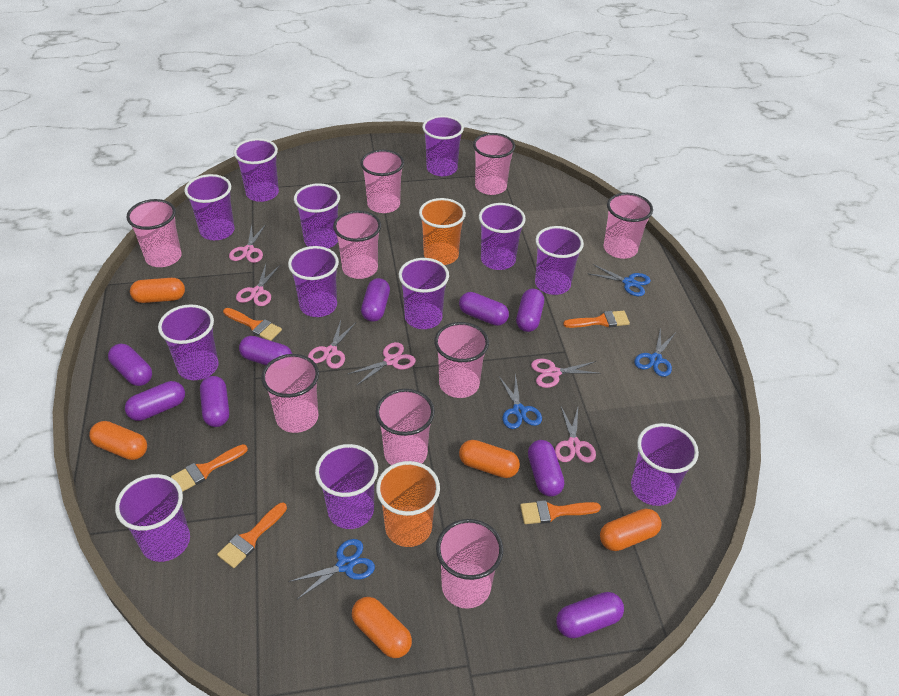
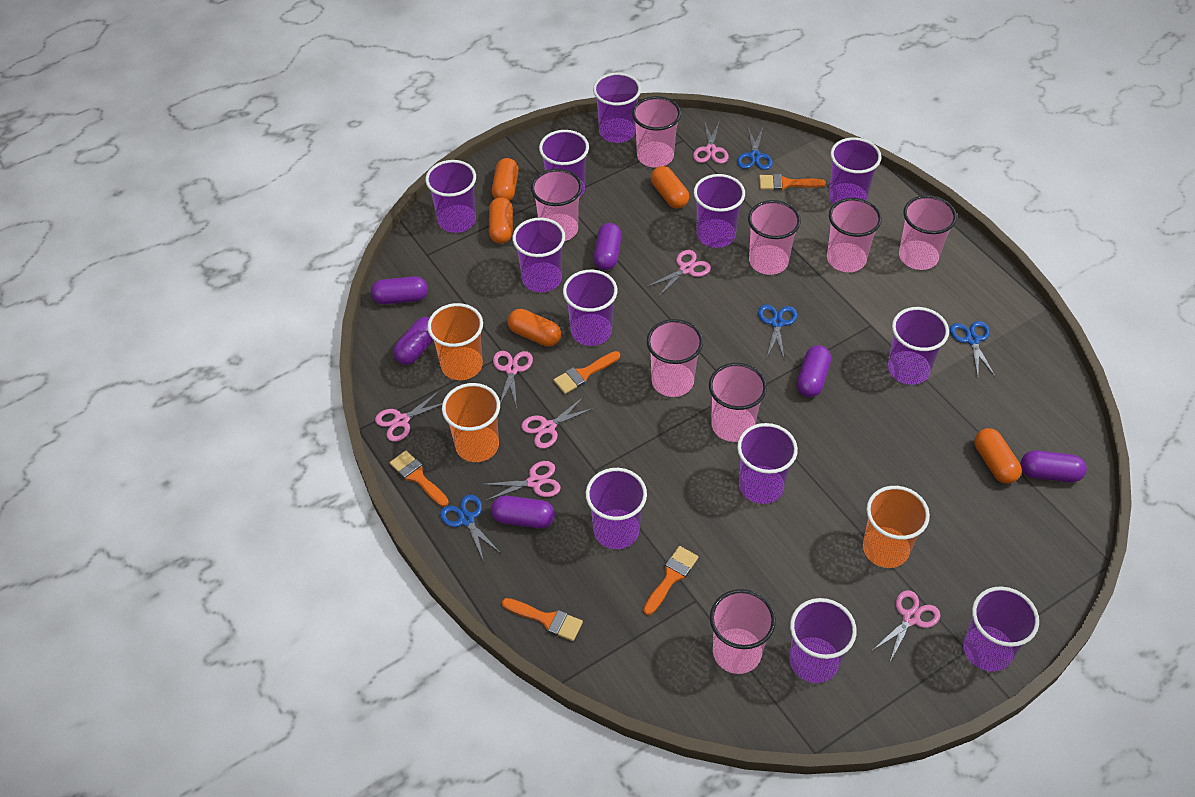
orange cup: 2 -> 3
pink cup: 9 -> 8
pink scissors: 6 -> 7
purple capsule: 9 -> 6

